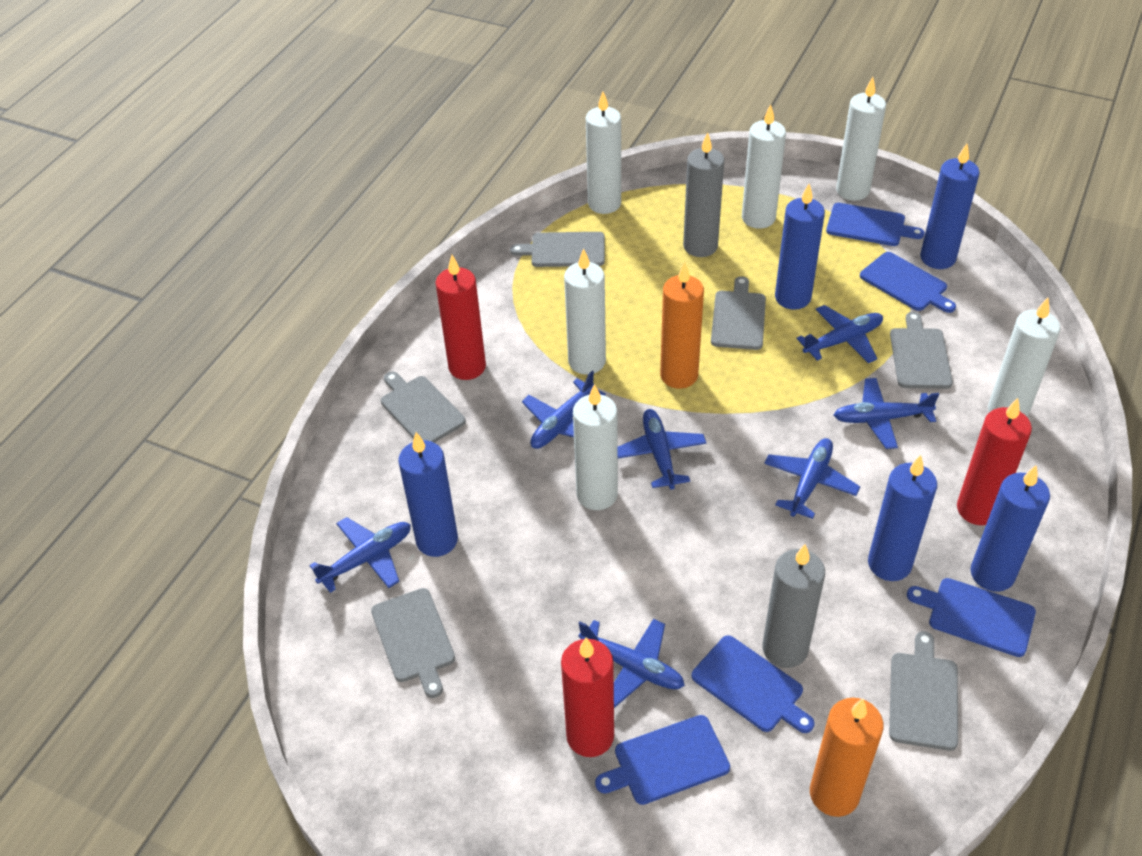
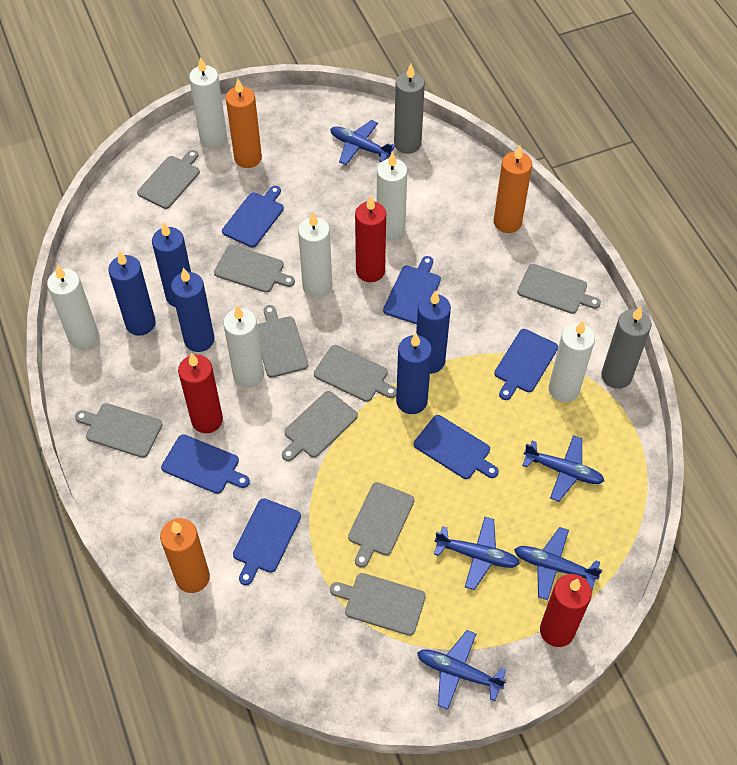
blue cutting board: 5 -> 6
blue plane: 7 -> 5
grey cutting board: 6 -> 9
orange candle: 2 -> 3

